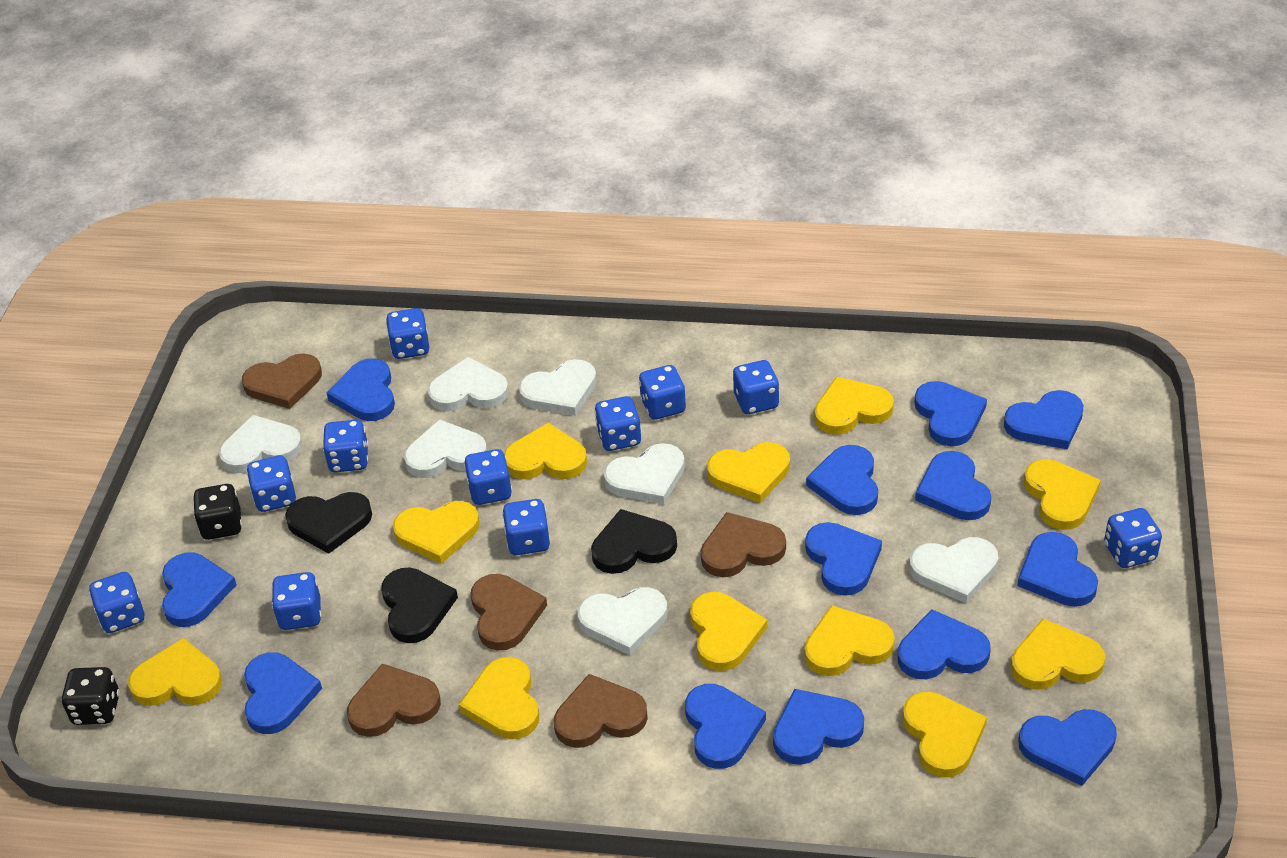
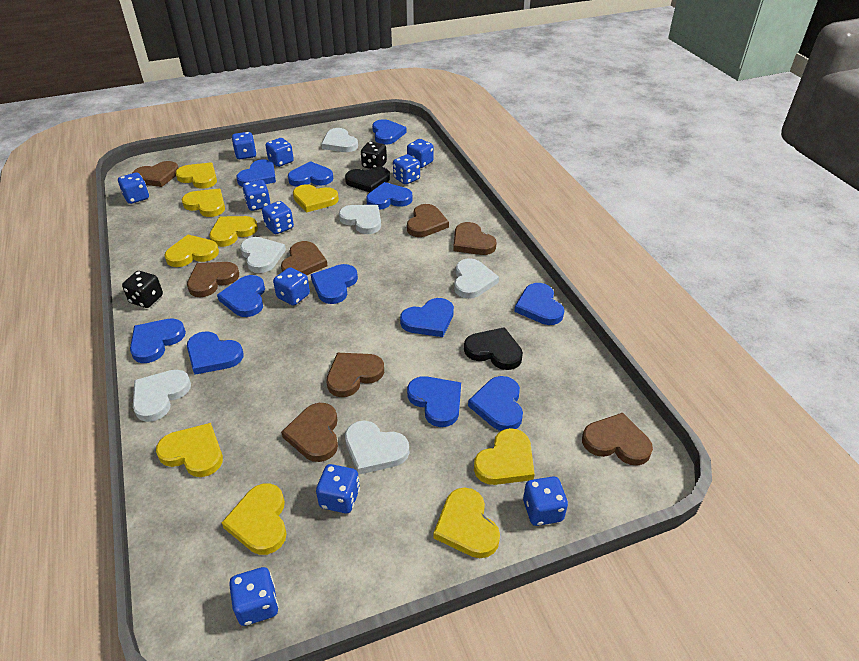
black heart: 3 -> 2
blue heart: 13 -> 12
brown heart: 5 -> 8
white heart: 7 -> 6
yellow heart: 11 -> 9

